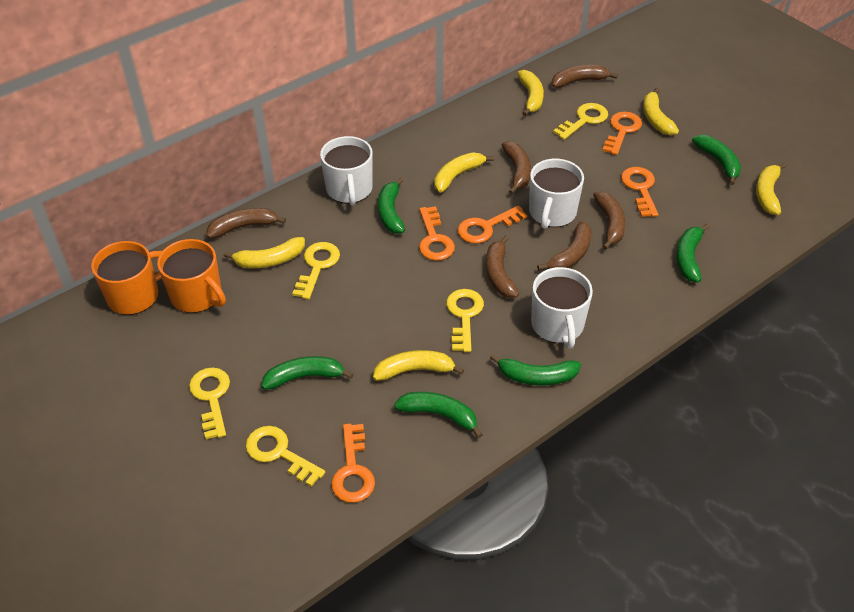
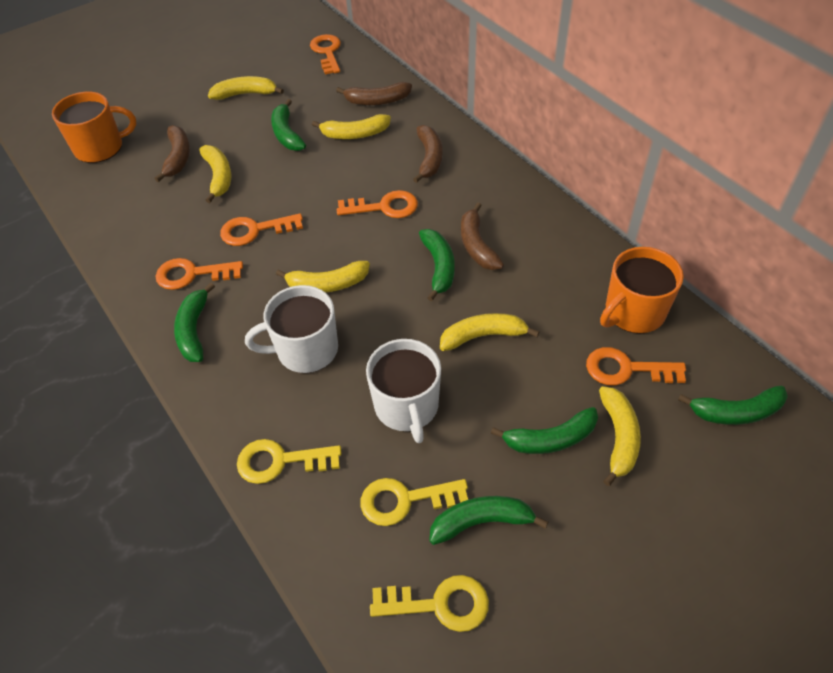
brown banana: 6 -> 4
white mug: 3 -> 2
yellow key: 5 -> 3

